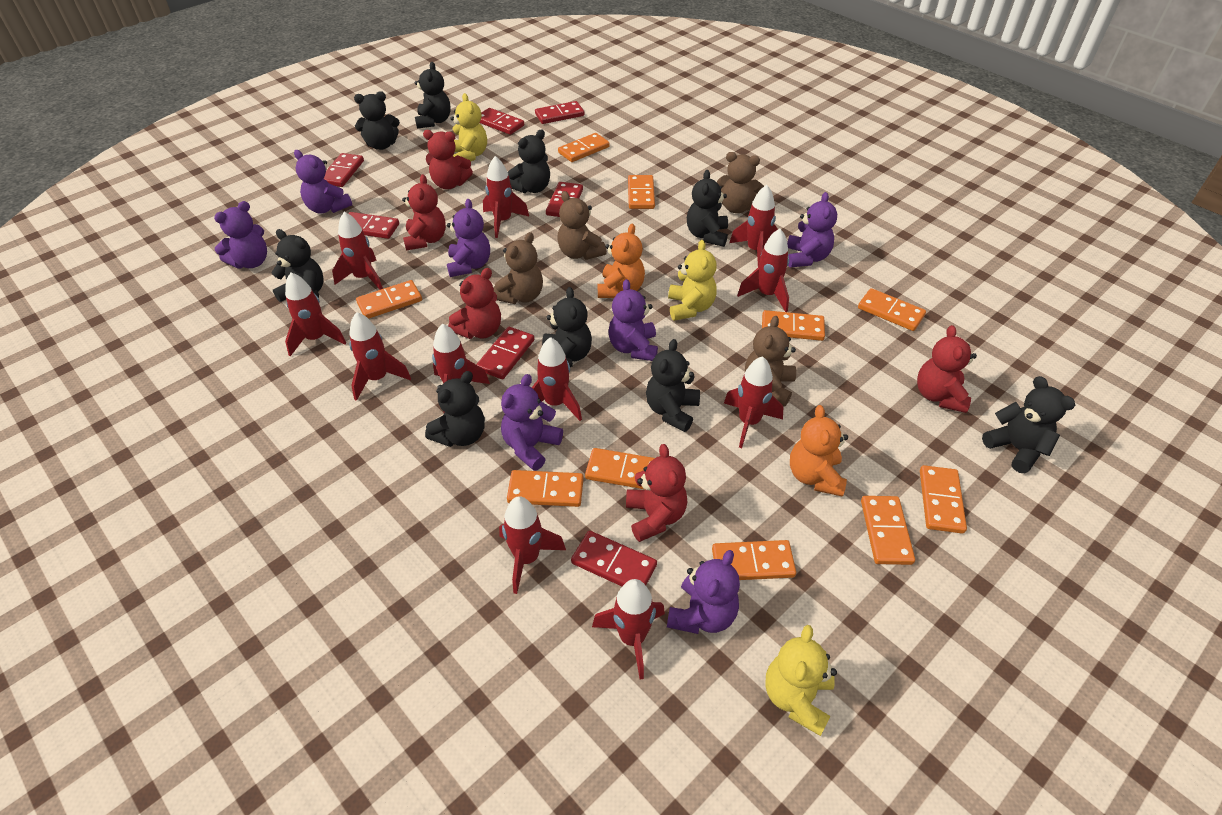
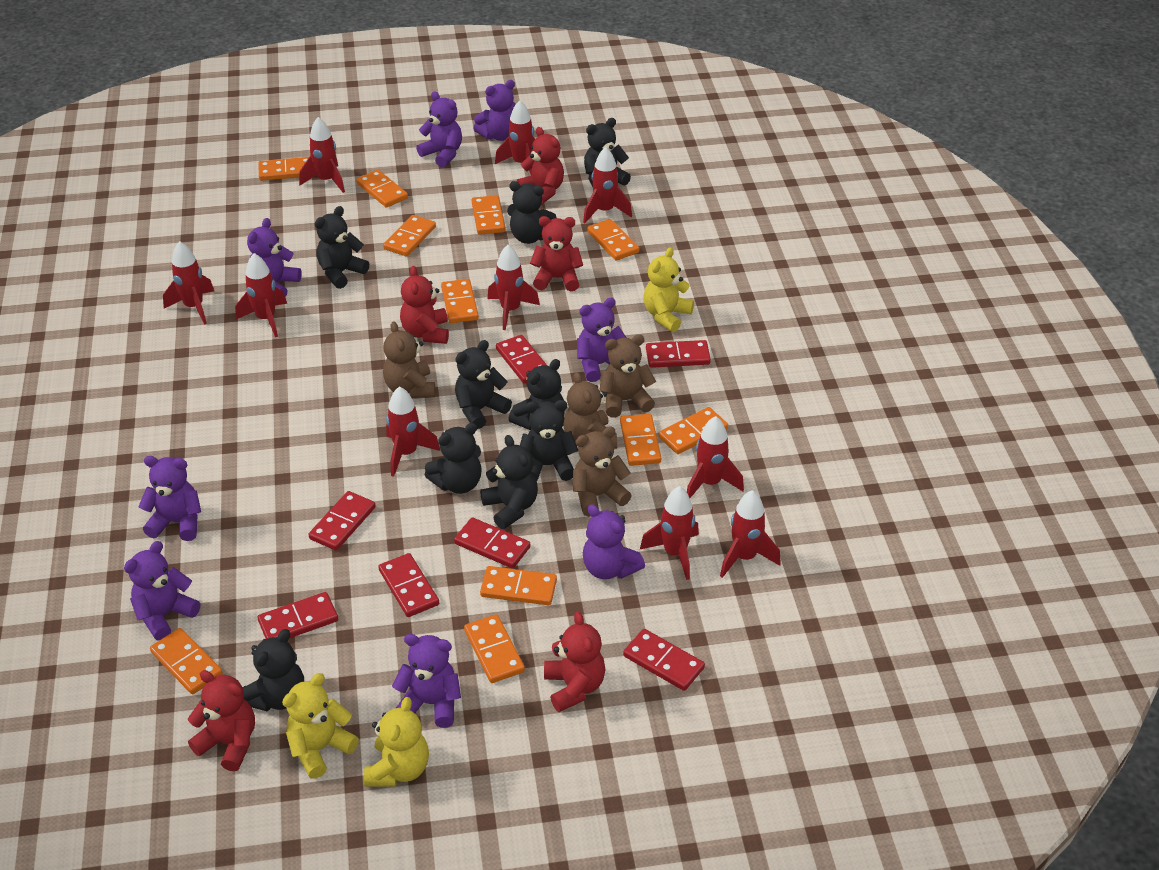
orange domino: 10 -> 11
orange teddy bear: 2 -> 0
purple teddy bear: 7 -> 8
red rocket: 11 -> 10

